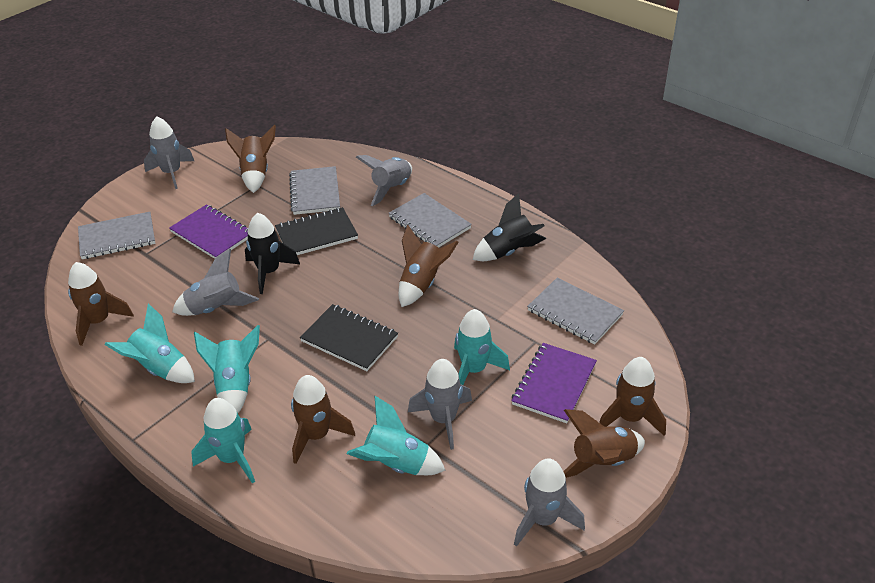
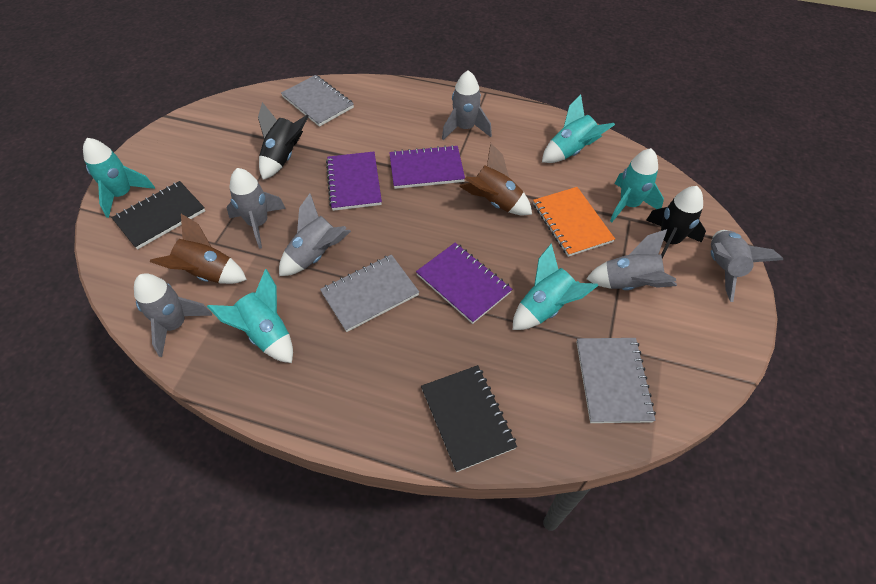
brown rocket: 6 -> 2
grey notebook: 4 -> 3
grey rocket: 5 -> 6
orange notebook: 0 -> 1
purple notebook: 2 -> 3

